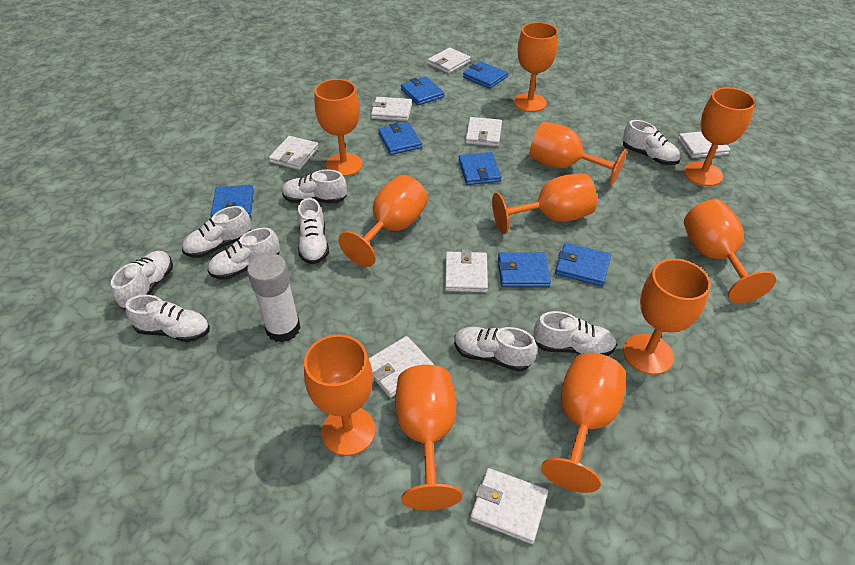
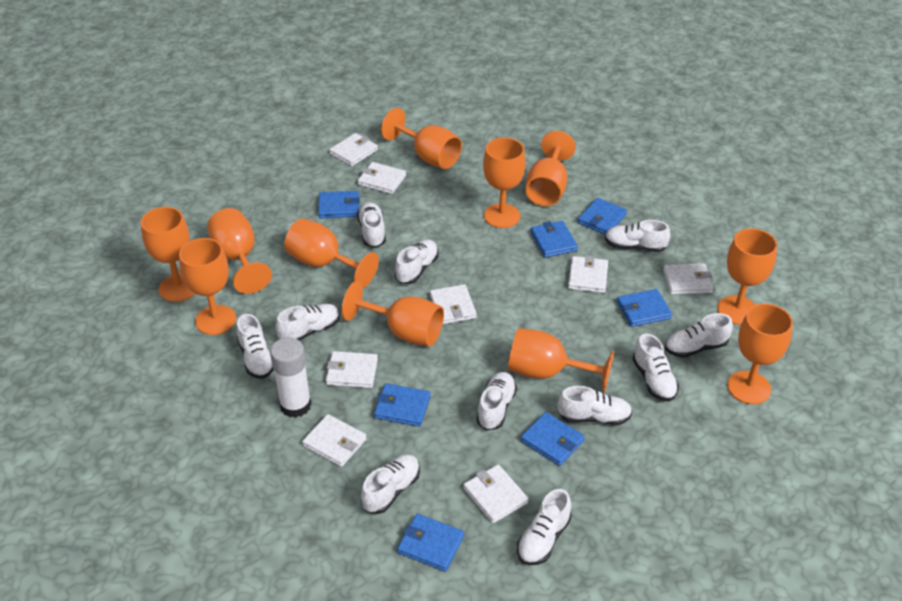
white shoe: 9 -> 11

